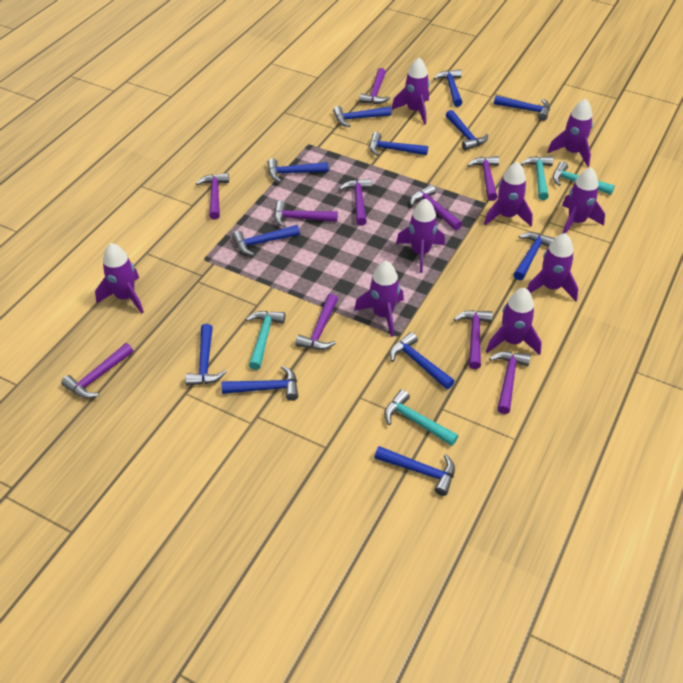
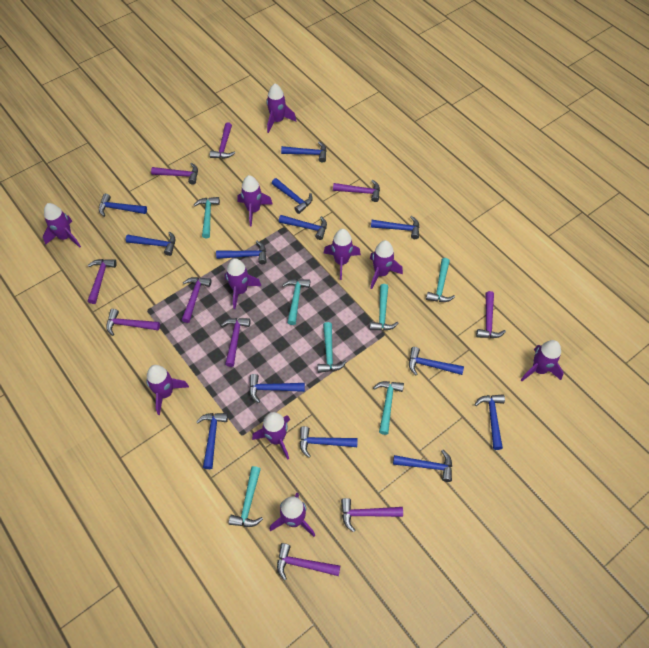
blue hammer: 12 -> 13
purple rocket: 9 -> 10
turquoise hammer: 4 -> 7

